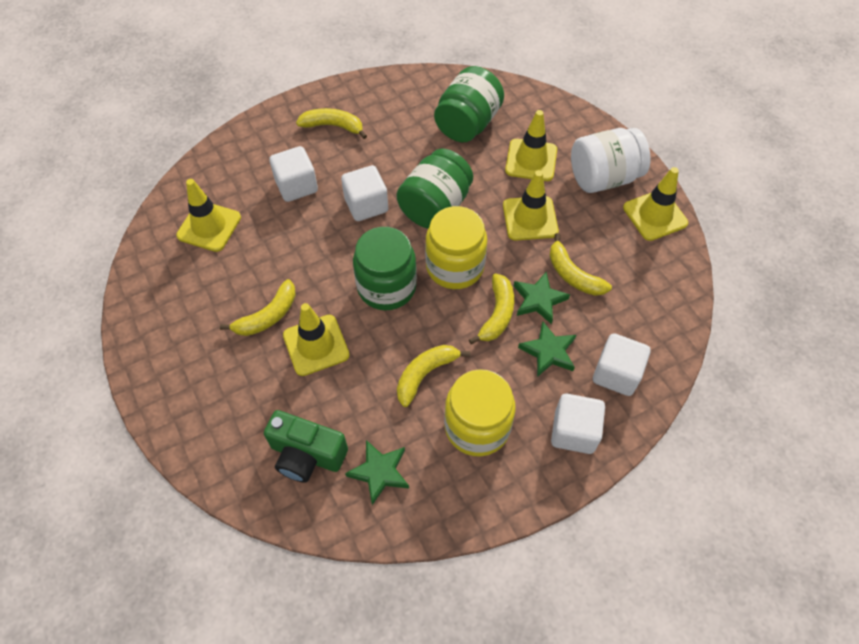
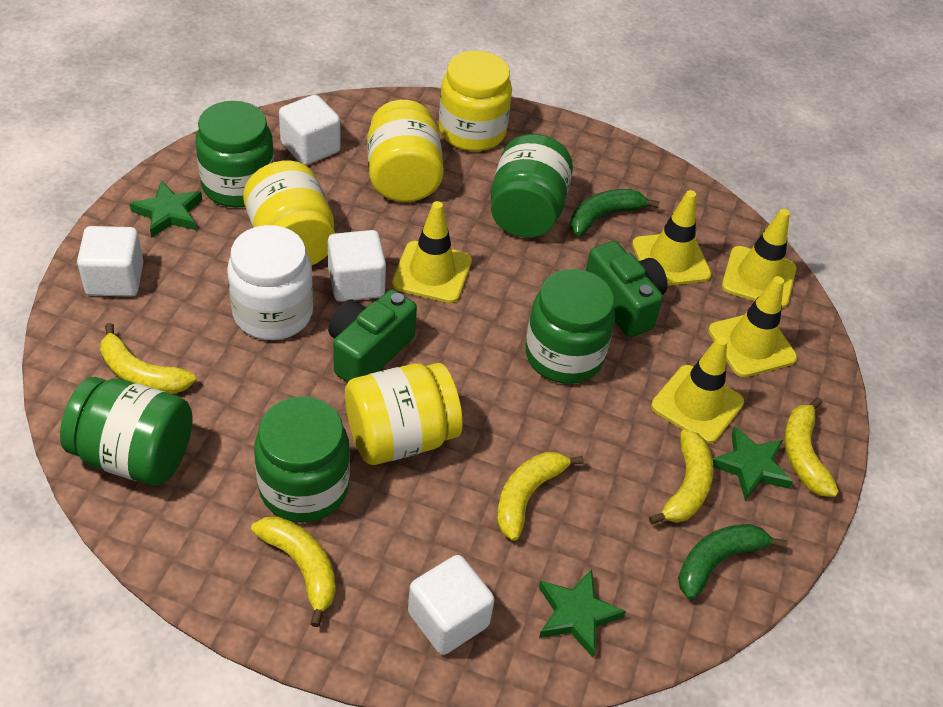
green banana: 0 -> 2
green camera: 1 -> 2
green jar: 3 -> 5
yellow jar: 2 -> 4

